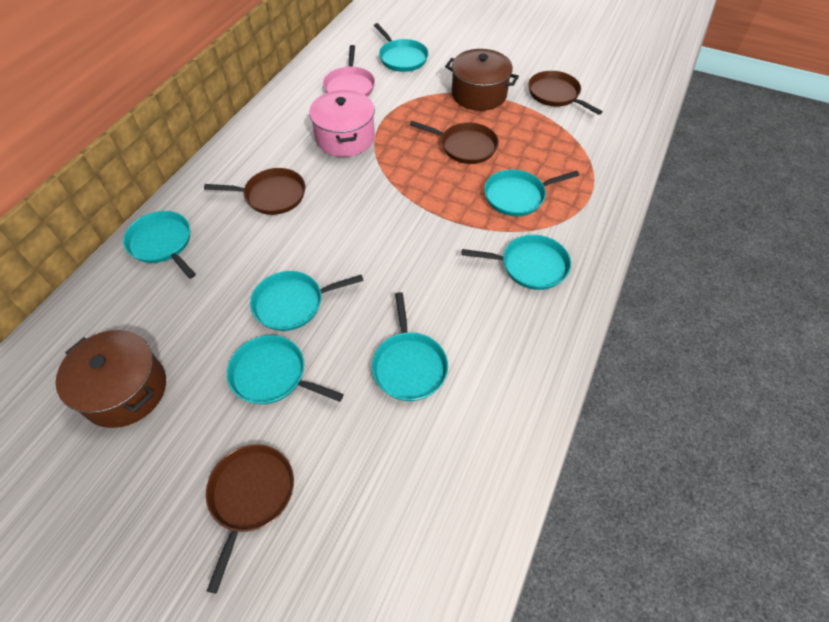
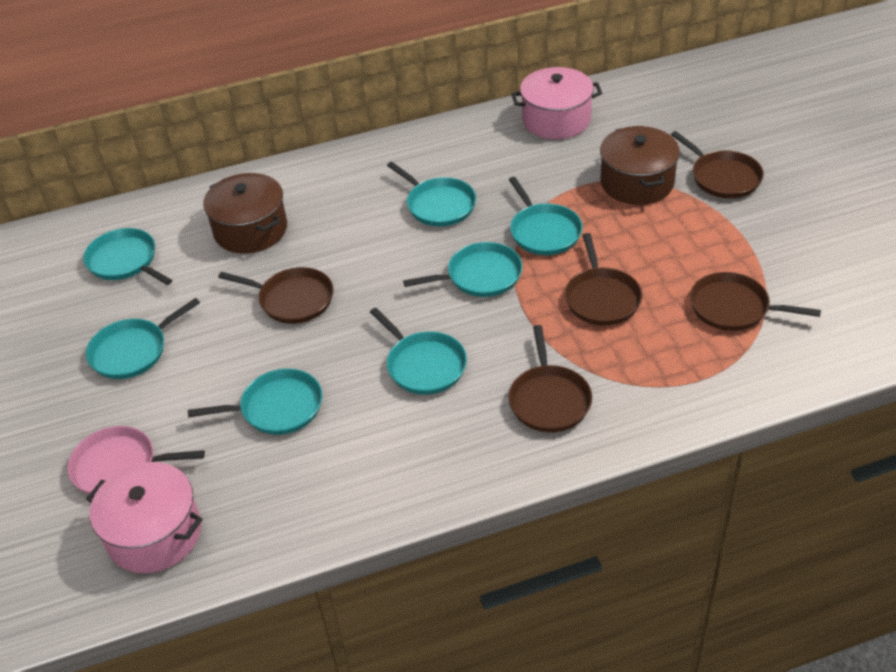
brown pan: 4 -> 5
pink pot: 1 -> 2

